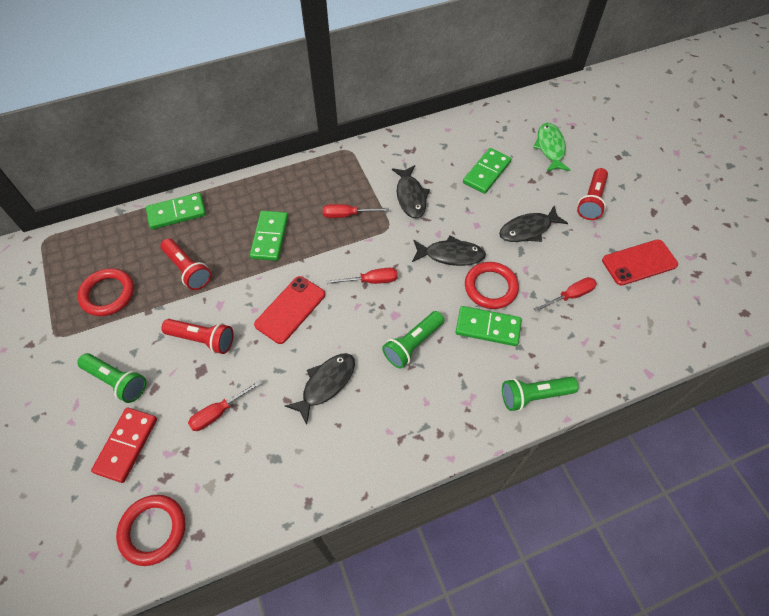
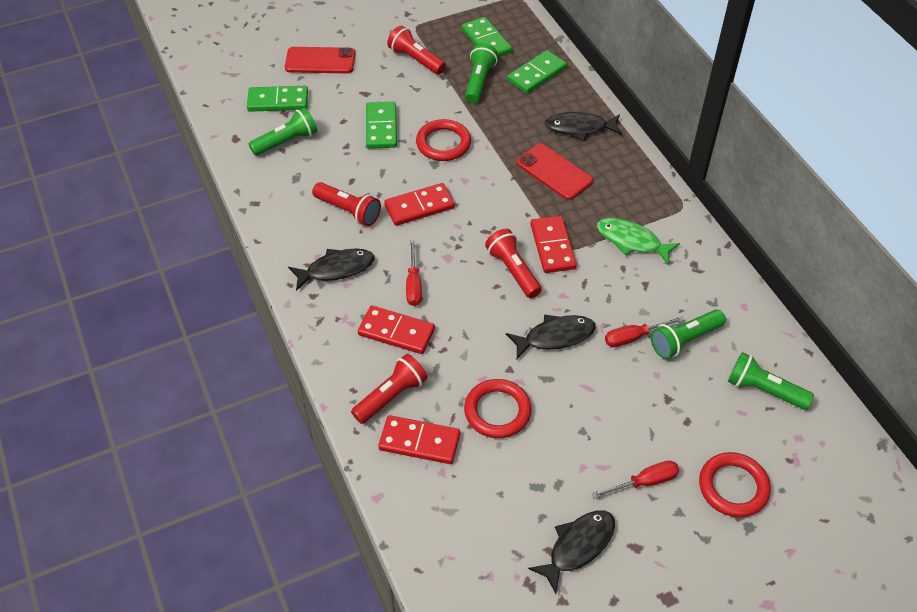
green flashlight: 3 -> 4
red domino: 1 -> 4
red flashlight: 3 -> 4
red screwdriver: 4 -> 3

